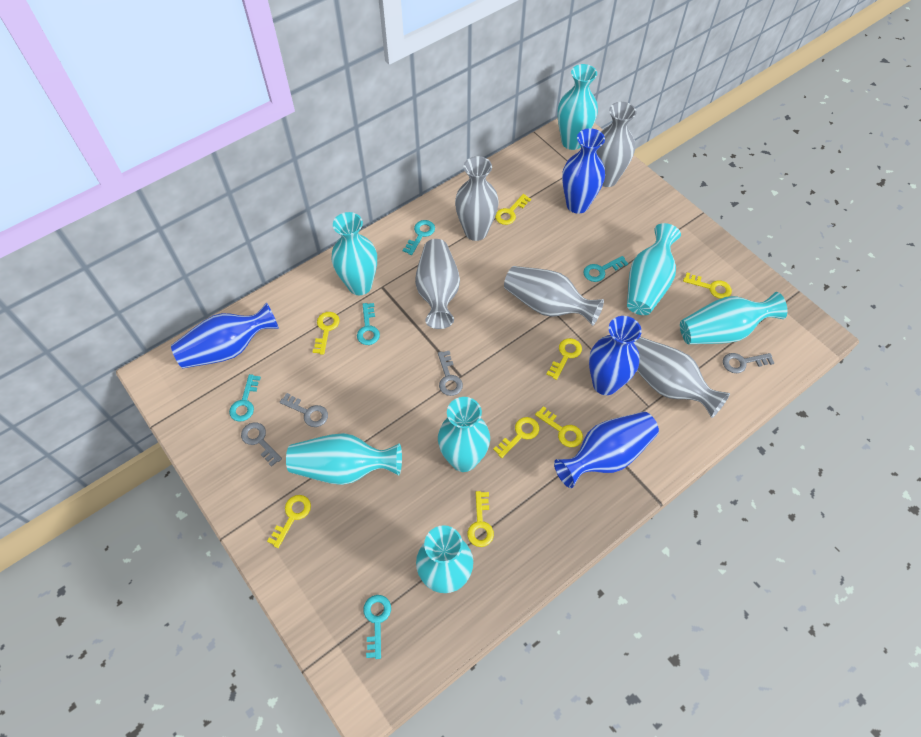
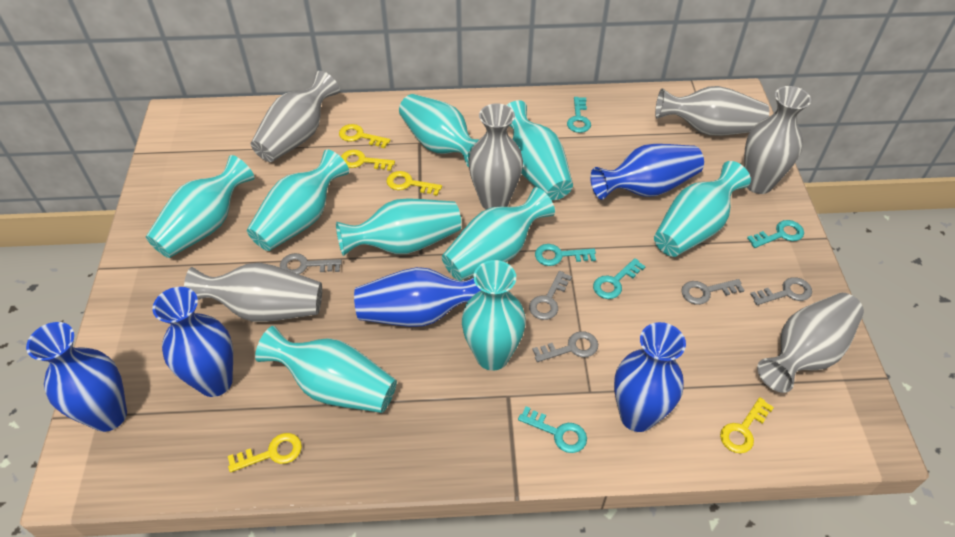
blue vase: 4 -> 5
grey key: 4 -> 5
grey vase: 5 -> 6
turquoise vase: 7 -> 9
yellow key: 8 -> 5

